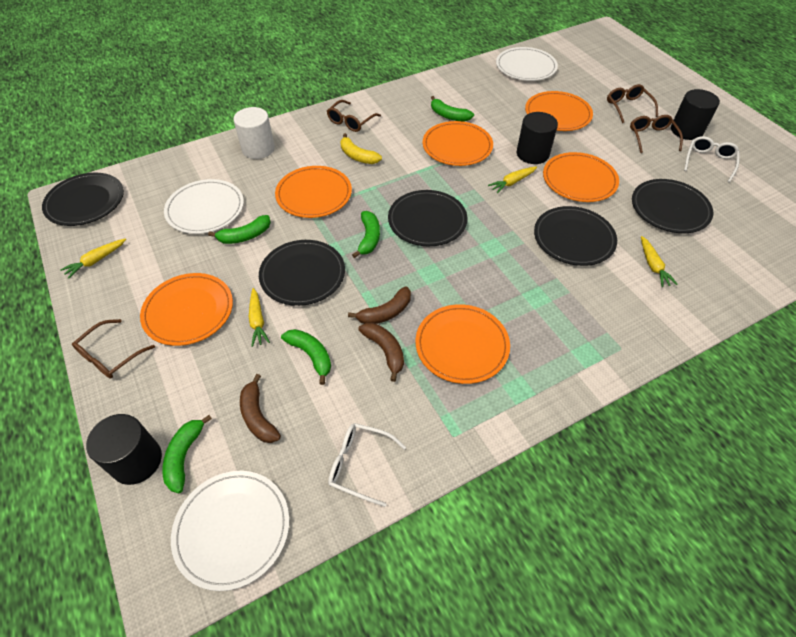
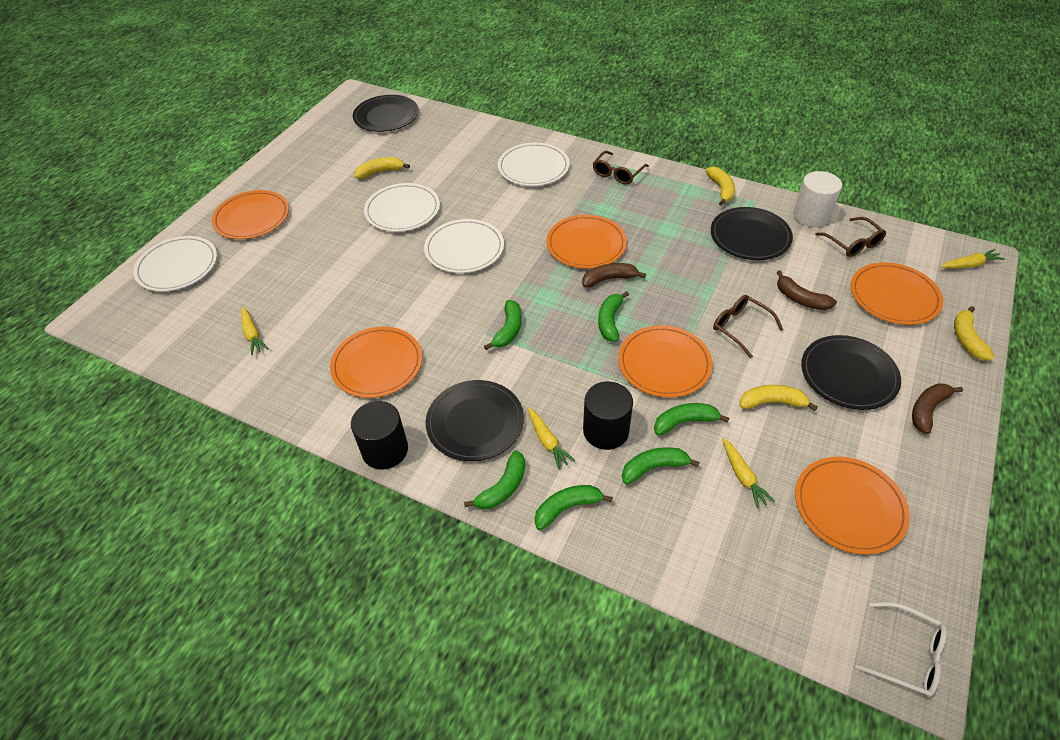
black cylinder: 3 -> 2
black plate: 5 -> 4
brown glasses: 4 -> 3
green banana: 5 -> 6
white glasses: 2 -> 1
white plate: 3 -> 4
yellow banana: 1 -> 4

